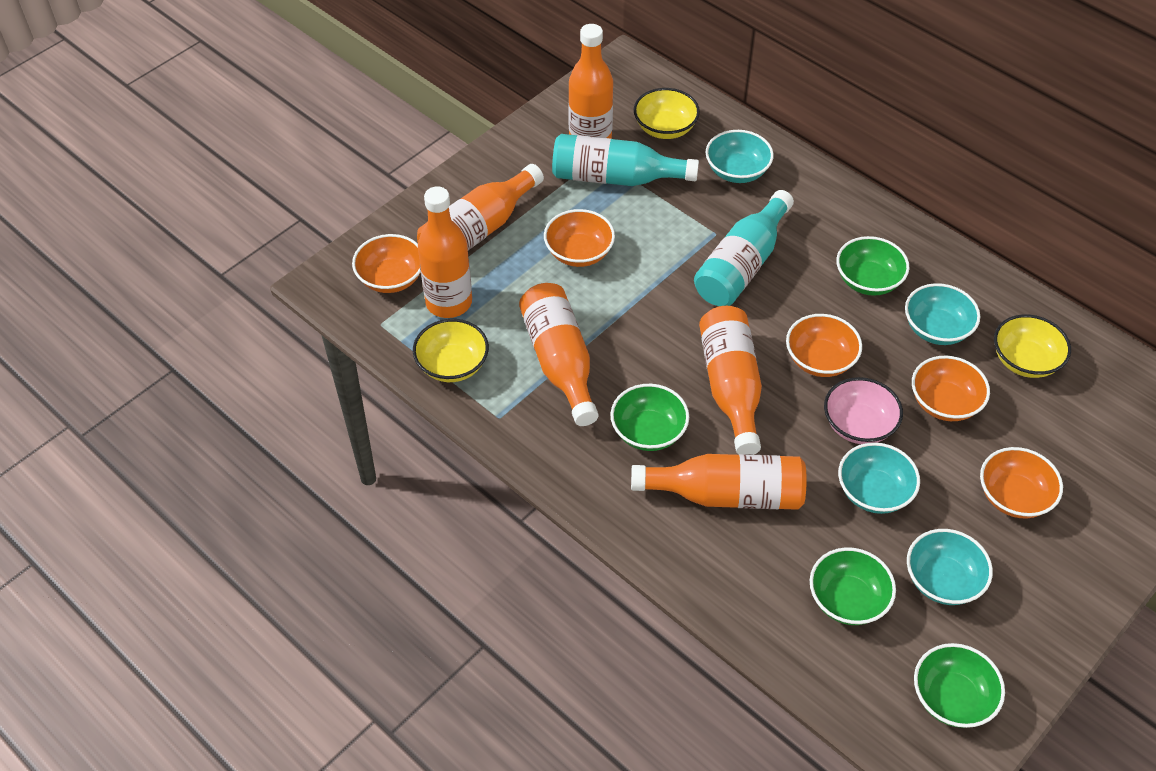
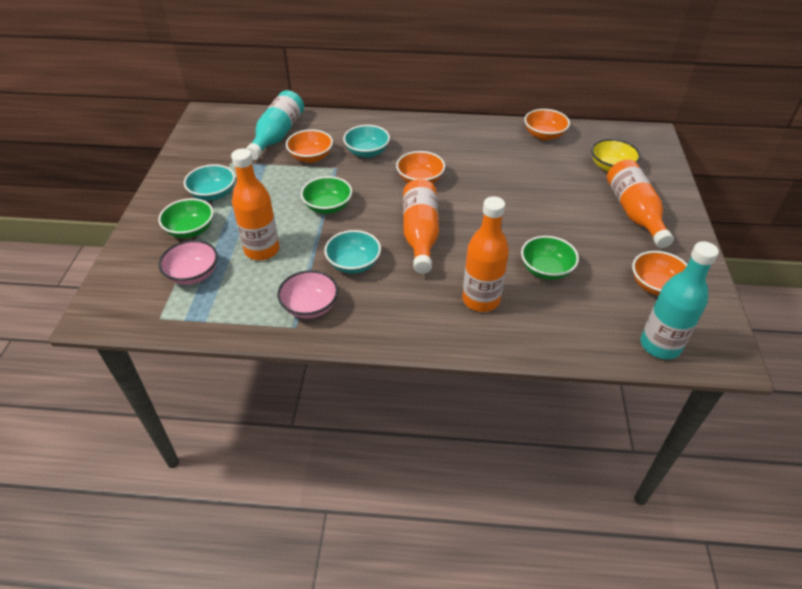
green bowl: 4 -> 3
orange bottle: 6 -> 4
orange bowl: 5 -> 4
pink bowl: 1 -> 2
turquoise bowl: 4 -> 3
yellow bowl: 3 -> 1

